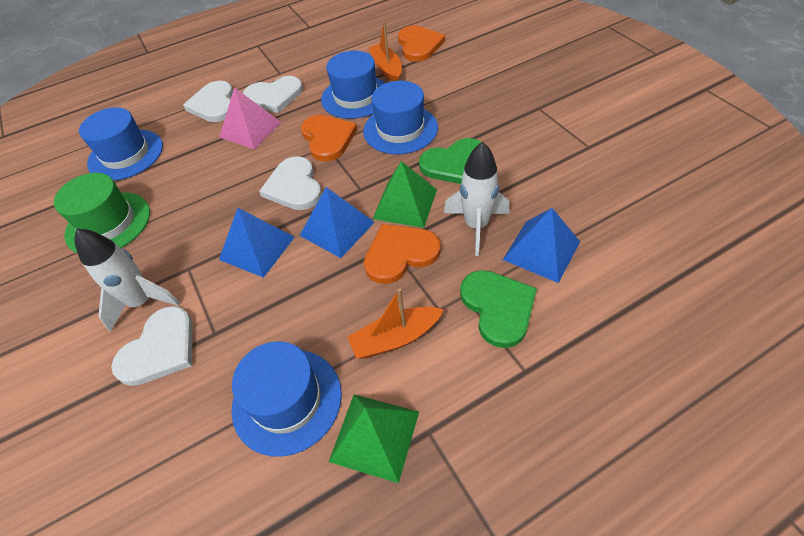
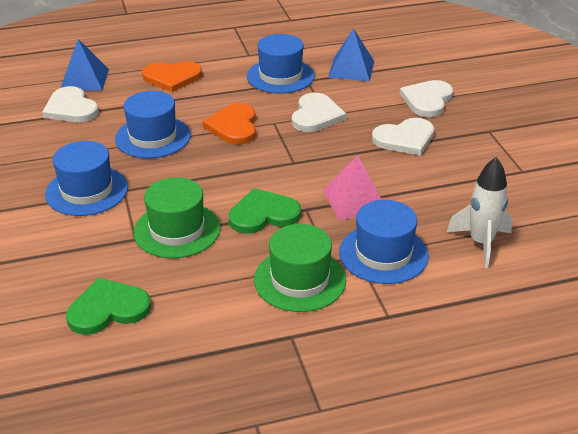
blue pyramid: 3 -> 2
green hat: 1 -> 2
green pyramid: 2 -> 0
orange boat: 2 -> 0
orange heart: 3 -> 2
white rocket: 2 -> 1

